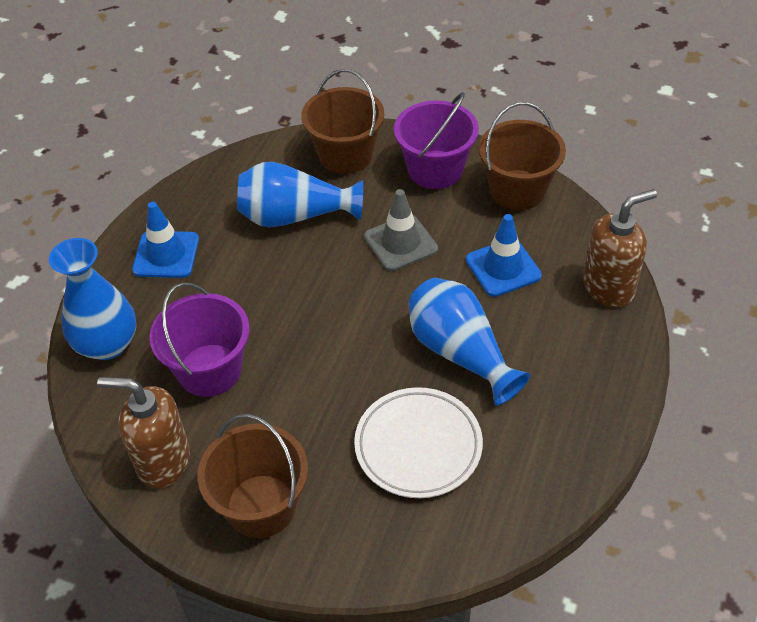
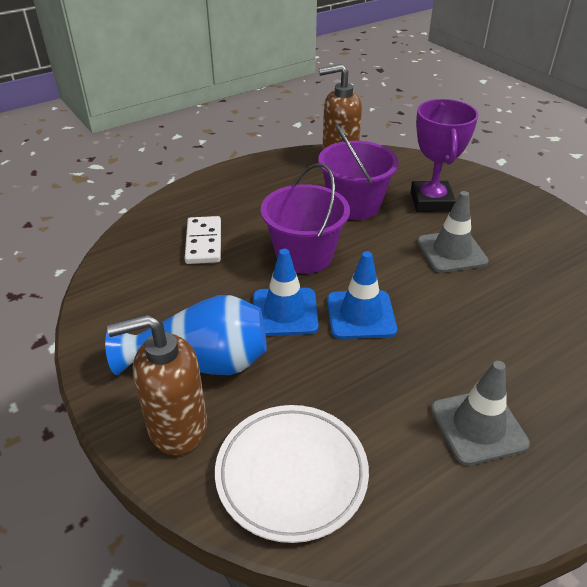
blue vase: 3 -> 1
brown bucket: 3 -> 0
grey traffic cone: 1 -> 2
purple trophy: 0 -> 1
white domino: 0 -> 1

